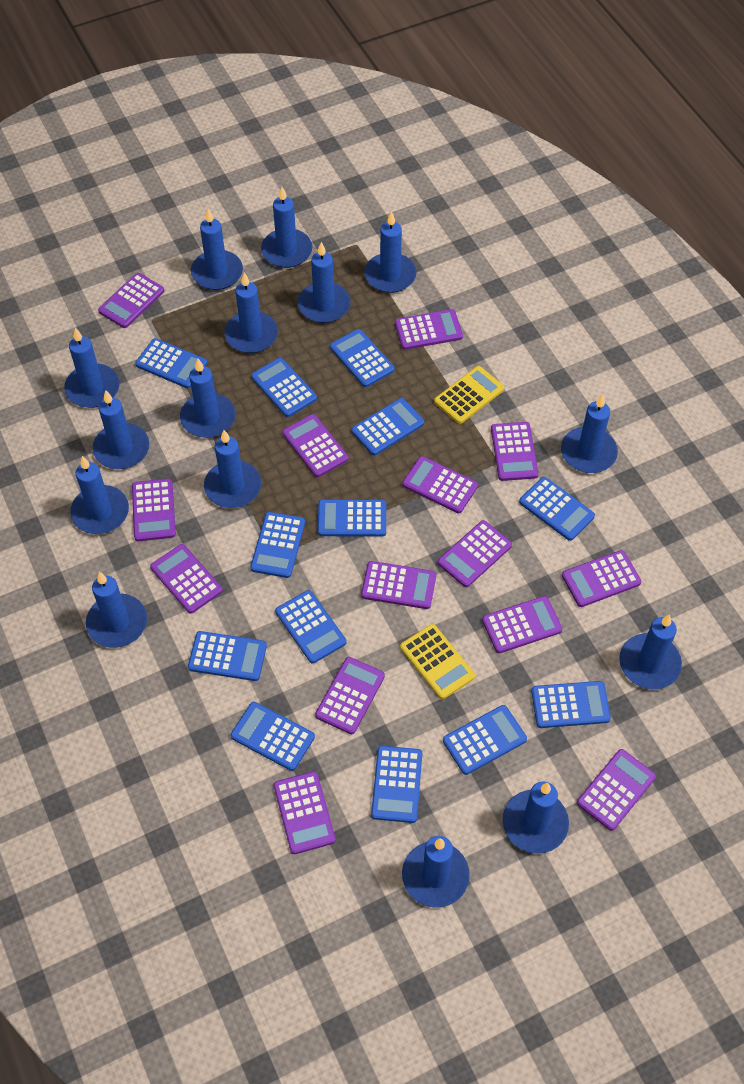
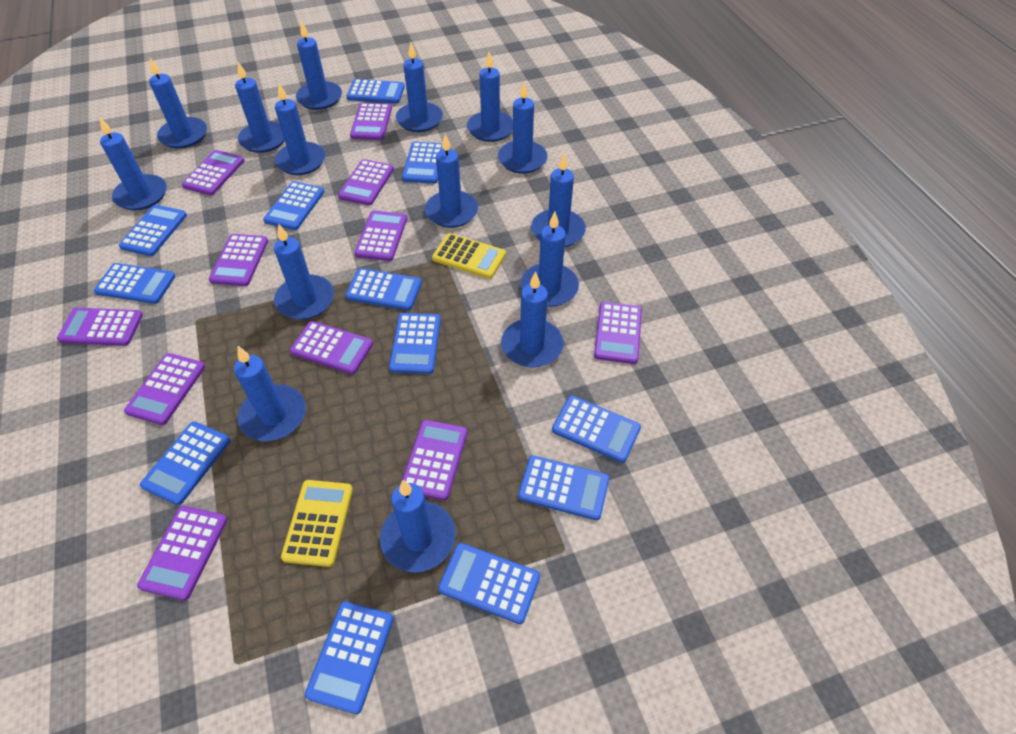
blue calculator: 13 -> 12
purple calculator: 14 -> 11

